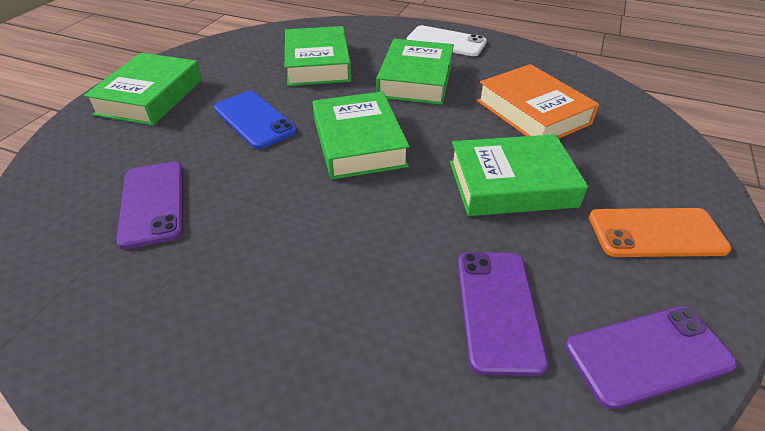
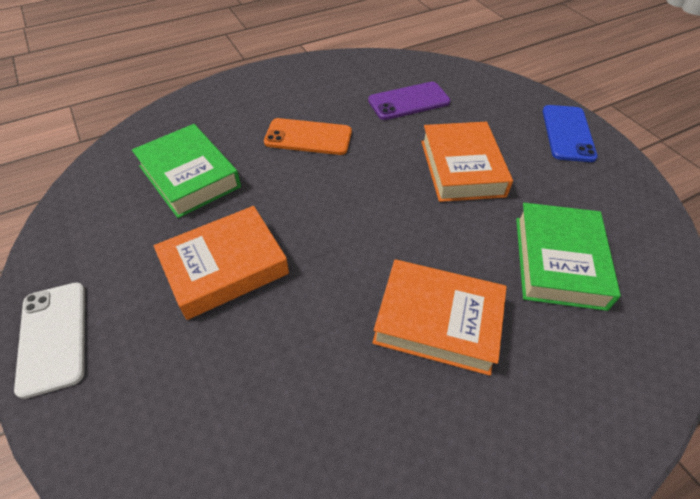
green book: 5 -> 2
orange book: 1 -> 3
purple phone: 3 -> 1

